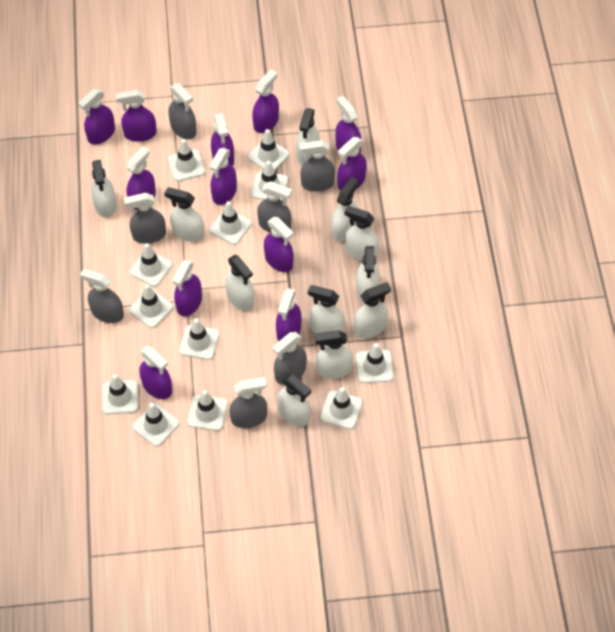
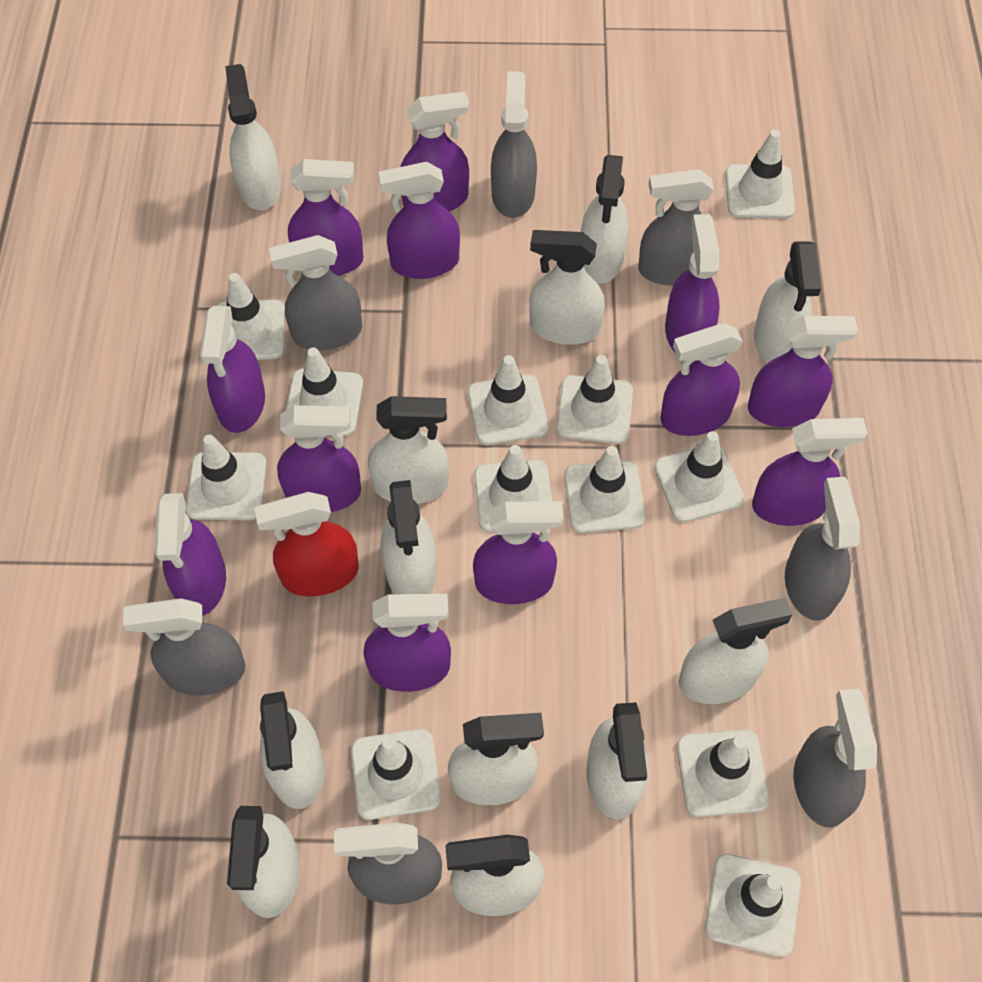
red spray bottle: 0 -> 1
white spray bottle: 11 -> 12

